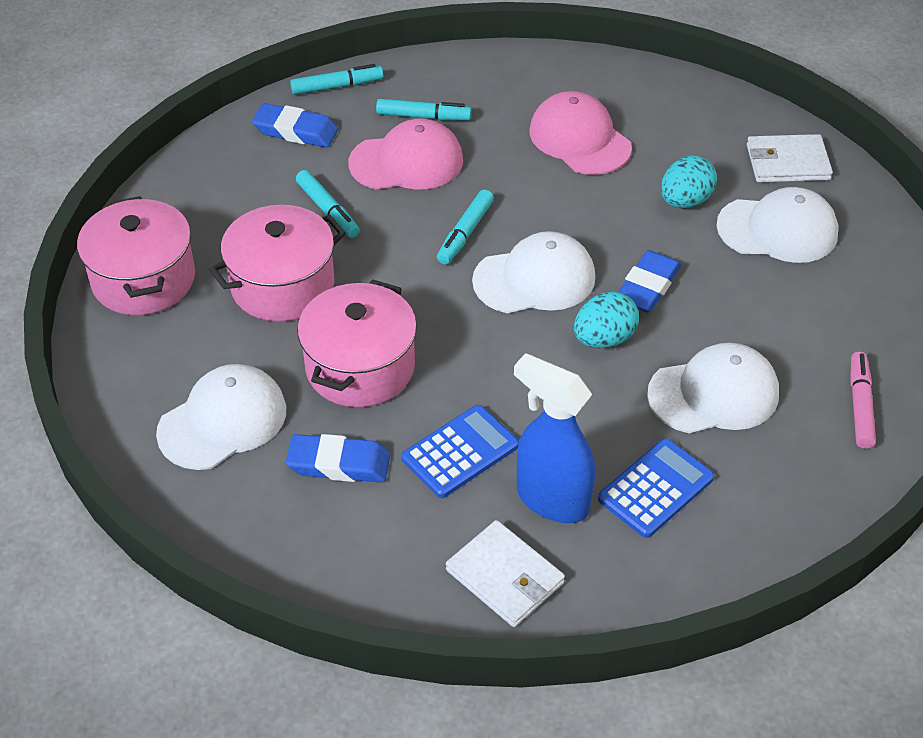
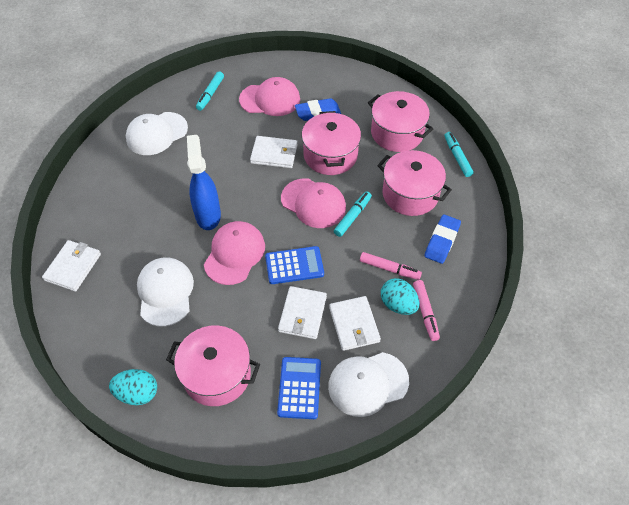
blue eraser: 3 -> 2
pink cap: 2 -> 3
pink marker: 1 -> 2
pink pot: 3 -> 4
turquoise marker: 4 -> 3
white cap: 4 -> 3
white wallet: 2 -> 4

